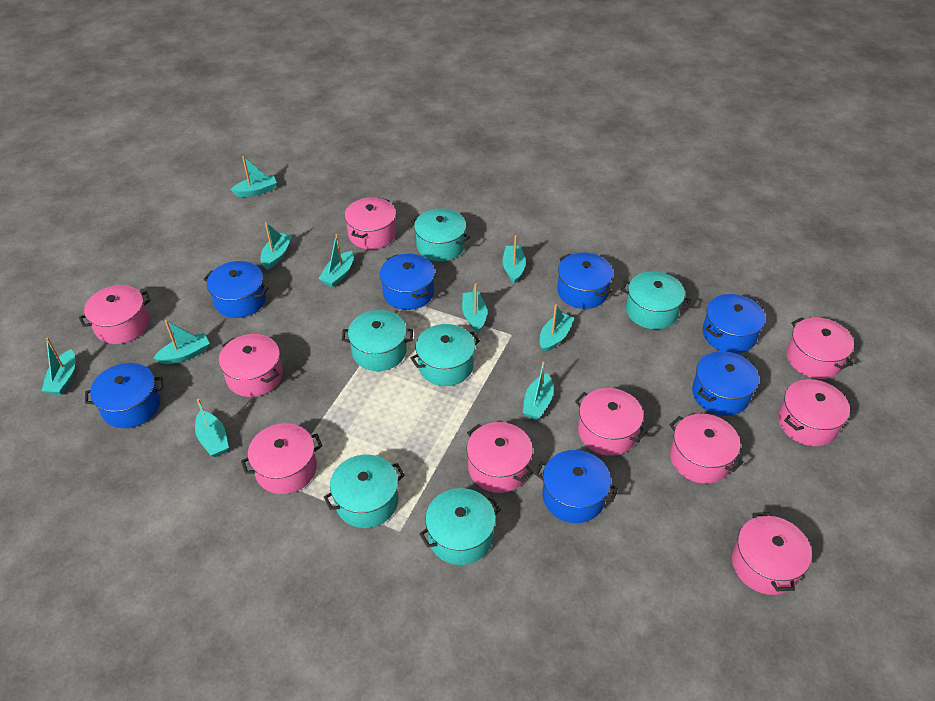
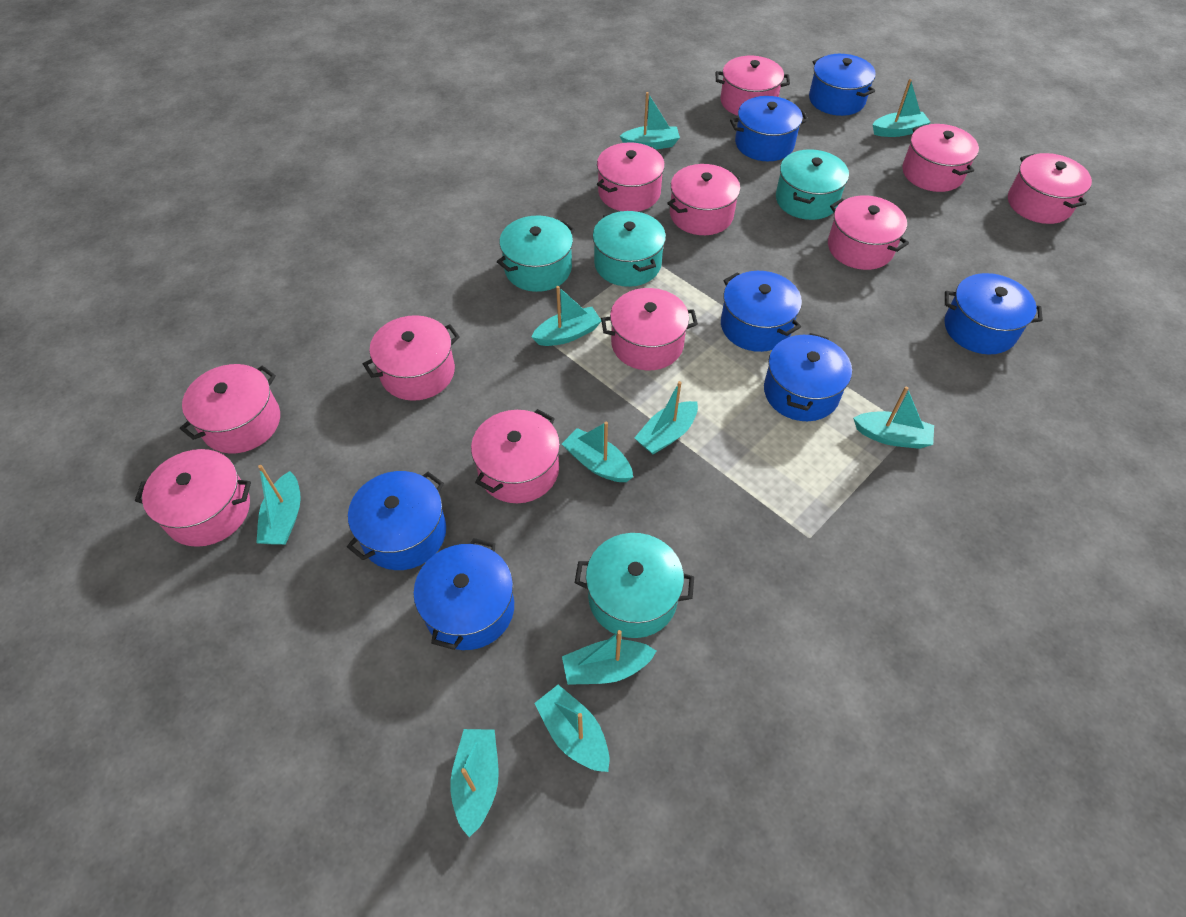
pink pot: 10 -> 11
turquoise pot: 6 -> 4

